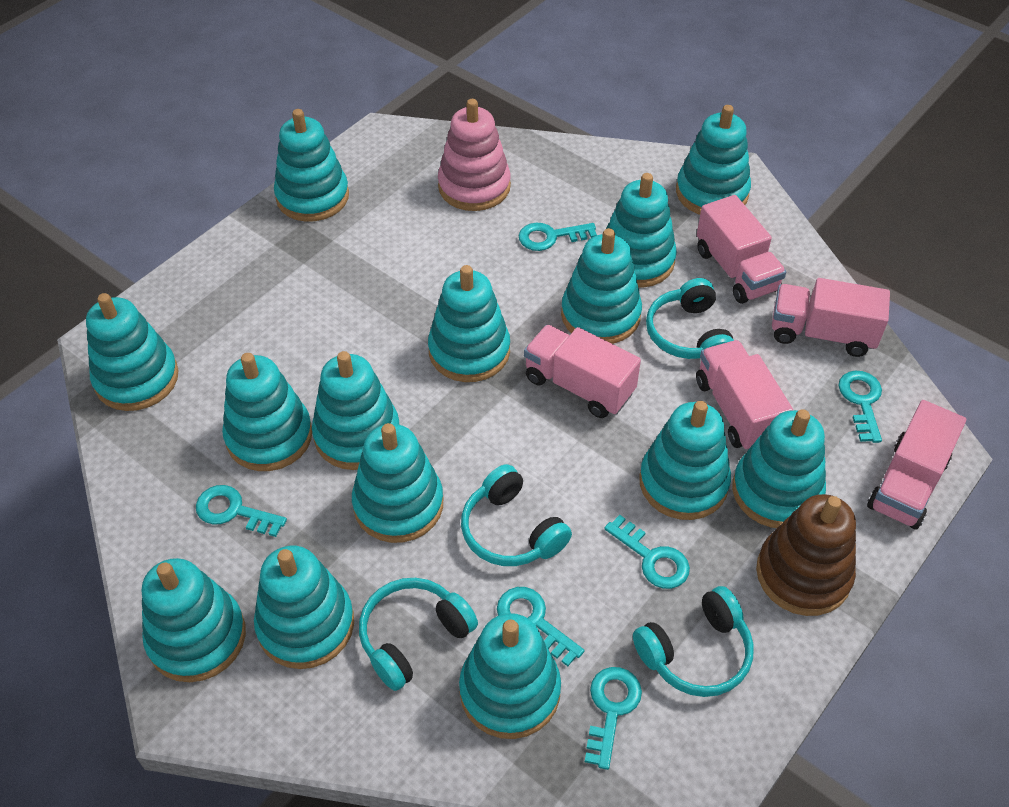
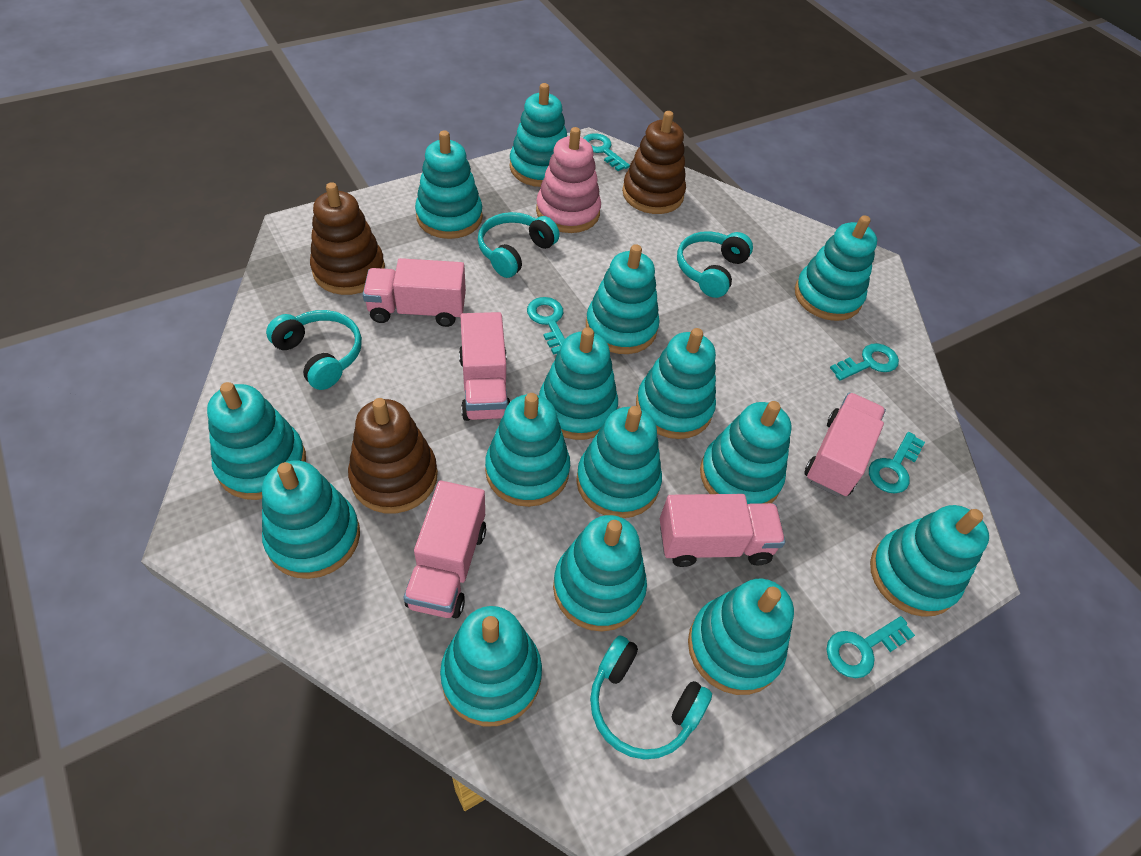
brown stacking toy: 1 -> 3
turquoise key: 6 -> 5
turquoise stacking toy: 14 -> 15

